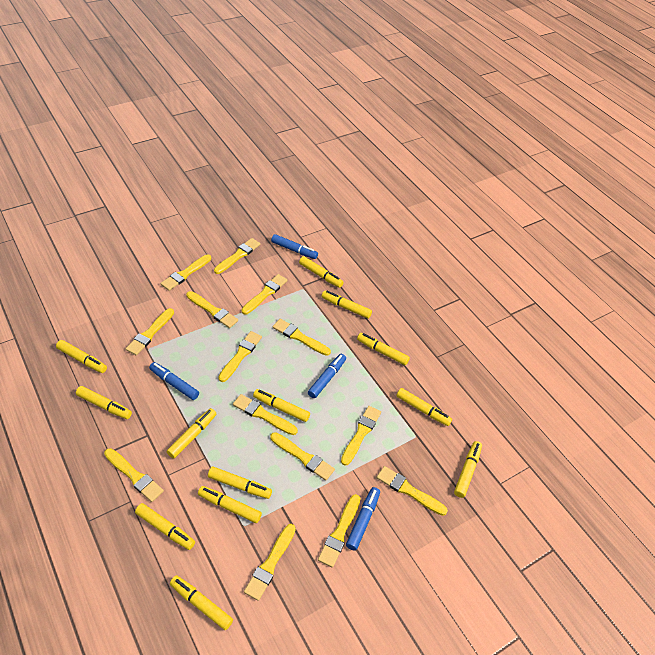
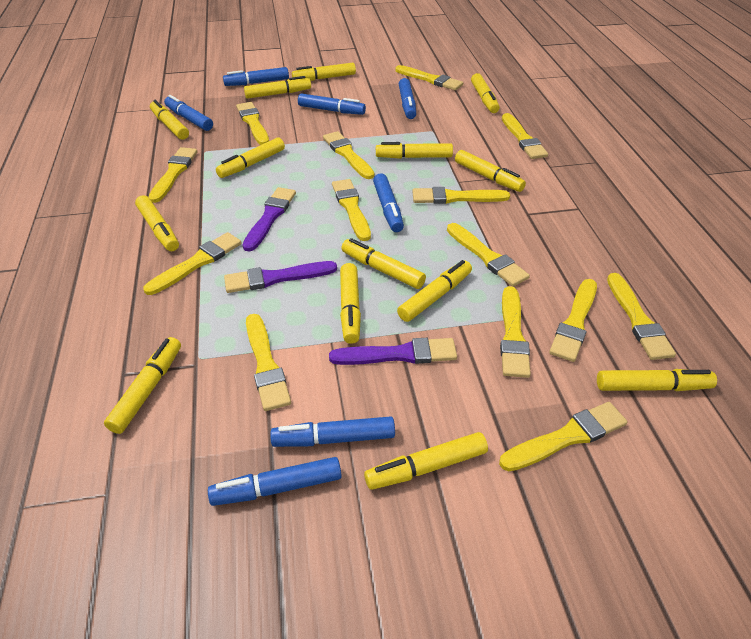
blue marker: 4 -> 7
purple brush: 0 -> 3
yellow marker: 13 -> 14

